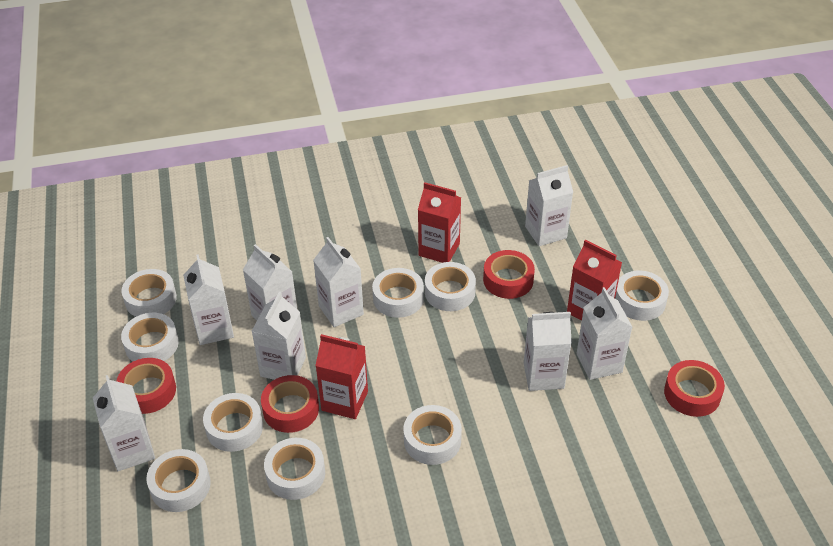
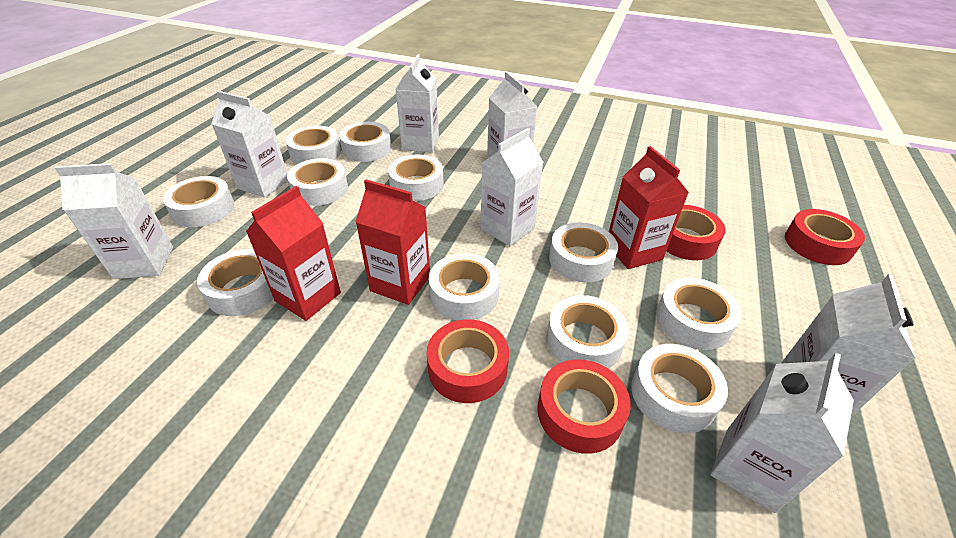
white carton: 8 -> 7
white tape: 9 -> 11

